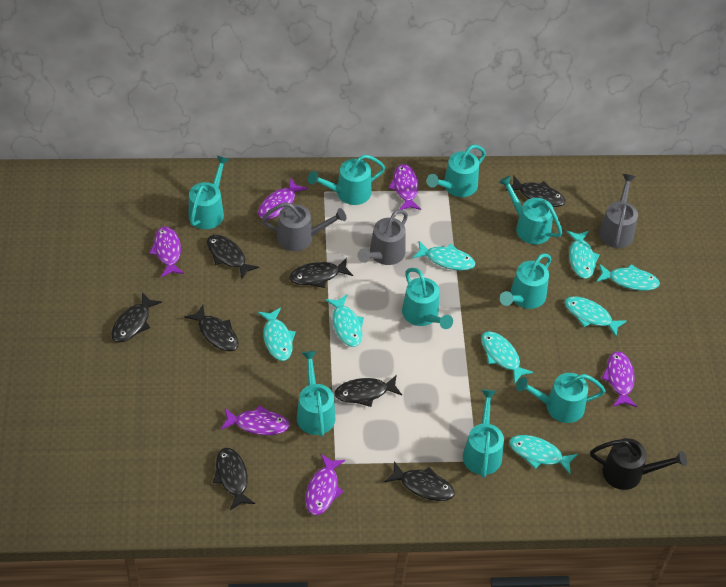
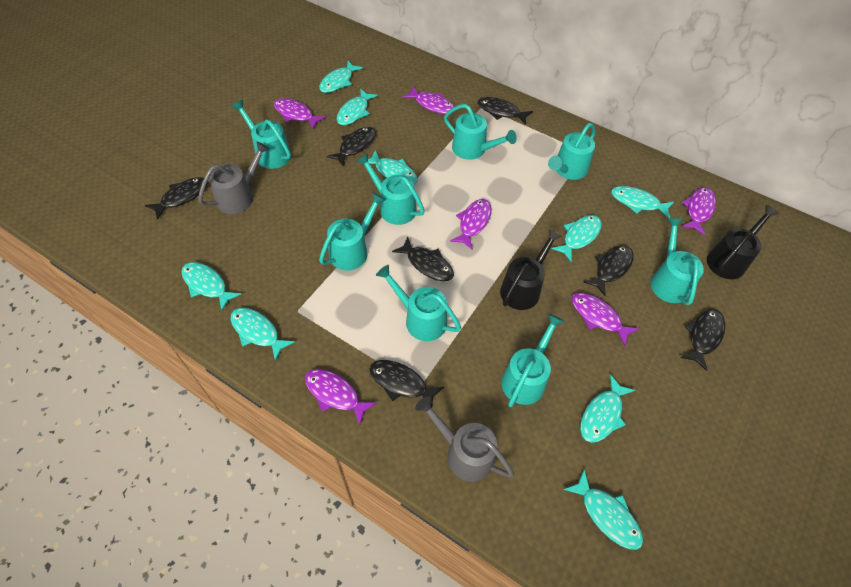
black fish: 8 -> 7
black watering can: 1 -> 2
grey watering can: 3 -> 2
turquoise fish: 8 -> 9
turquoise watering can: 9 -> 8

